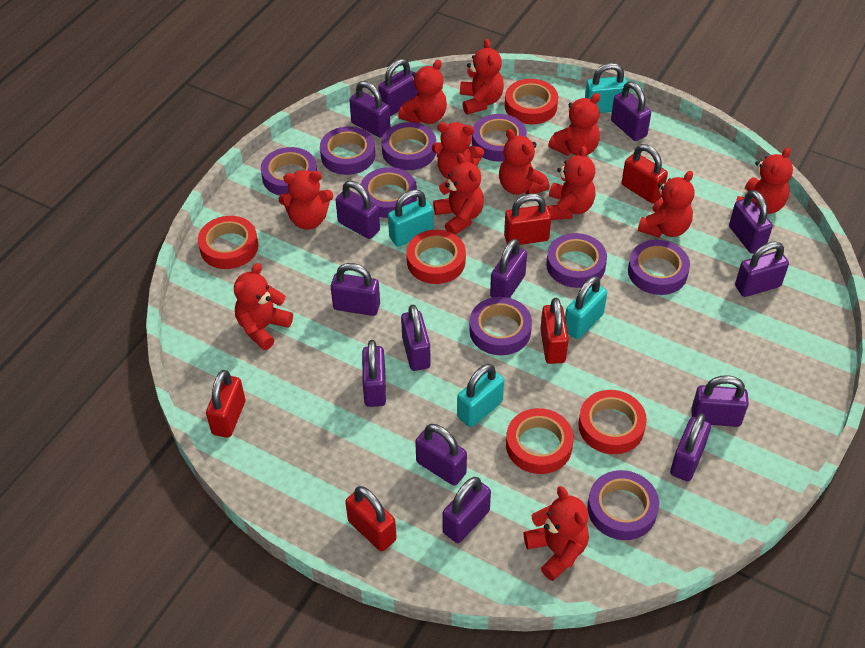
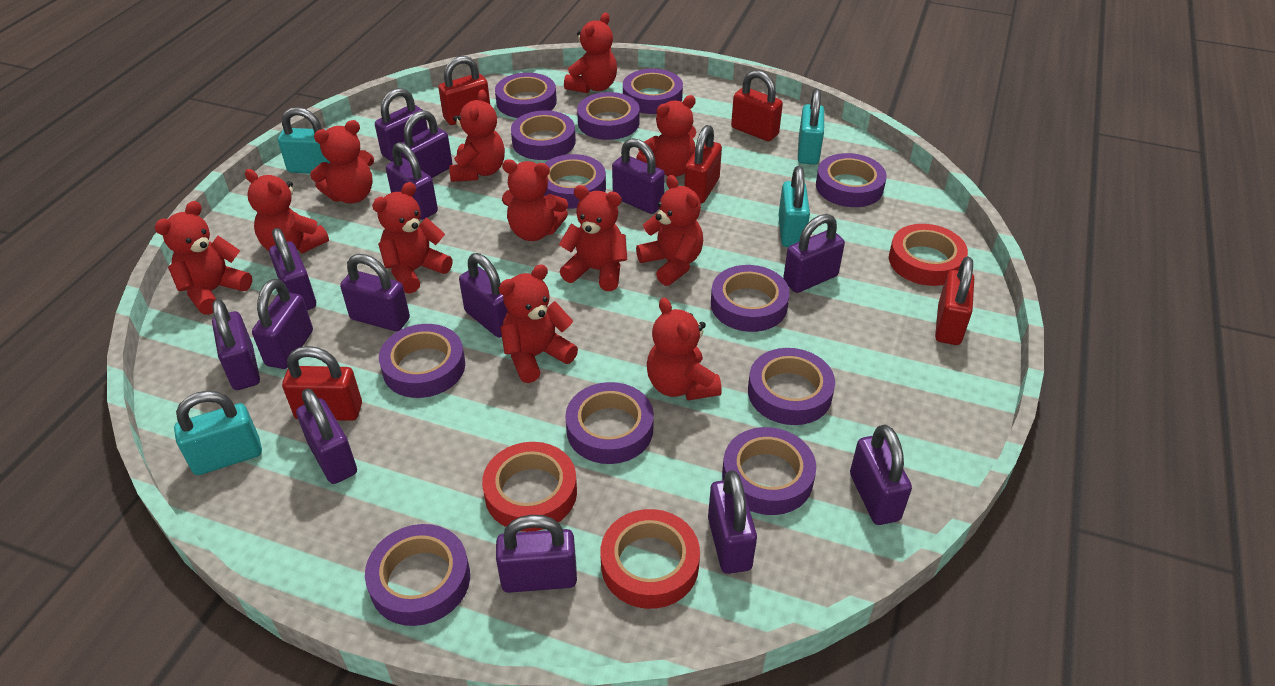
purple tape: 9 -> 12
red tape: 5 -> 3

